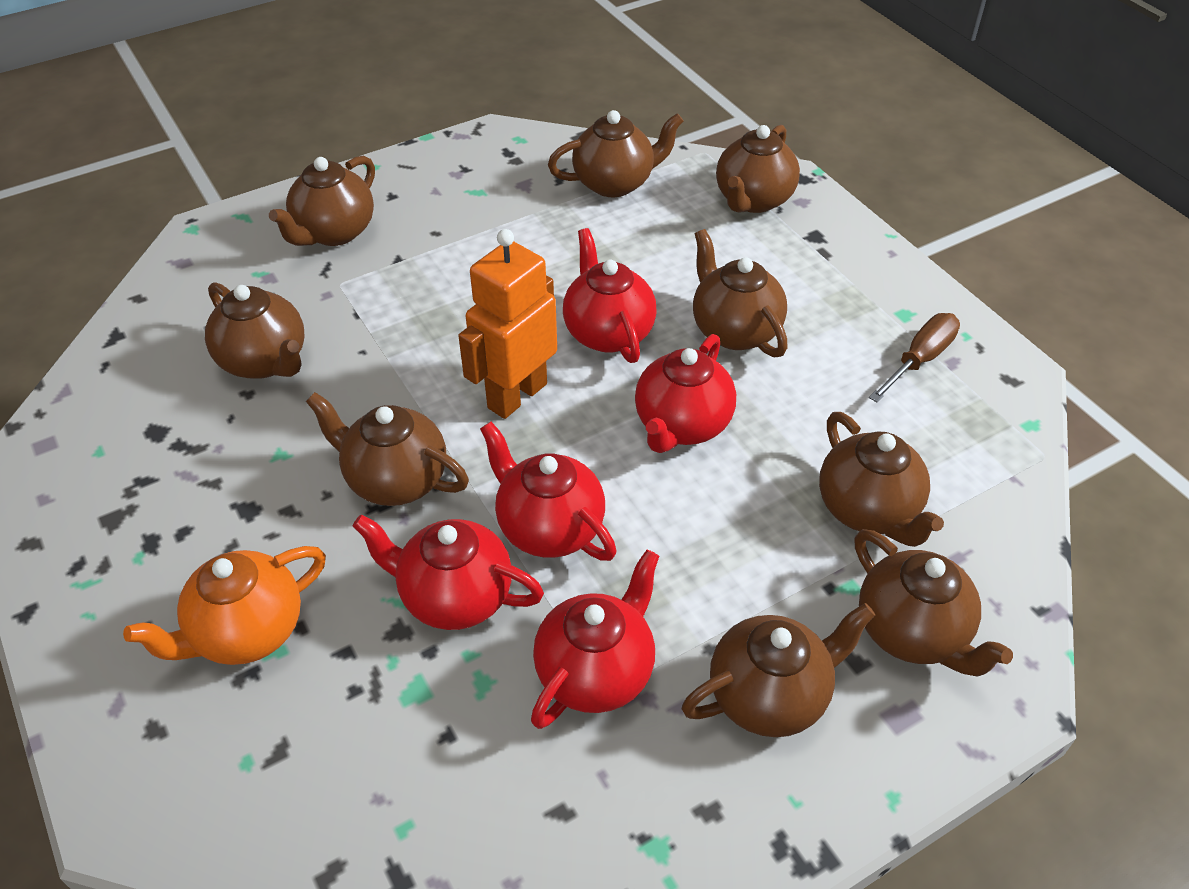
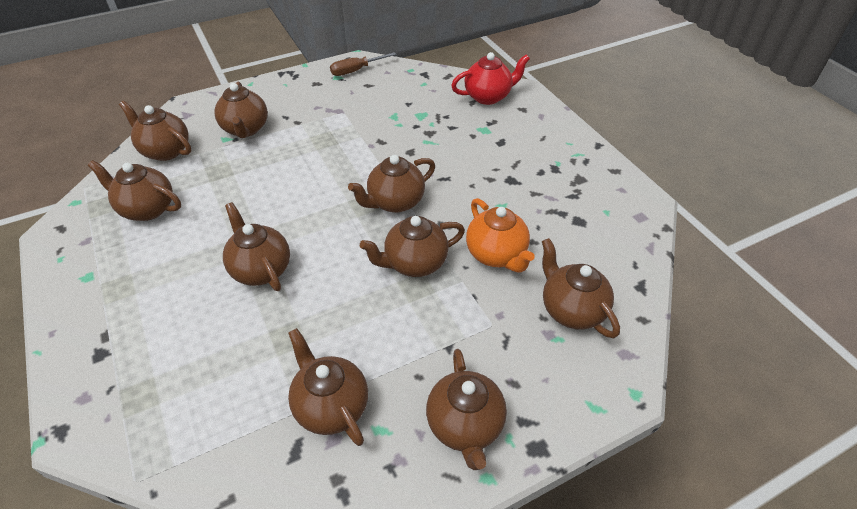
orange robot: 1 -> 0
red teapot: 5 -> 1

